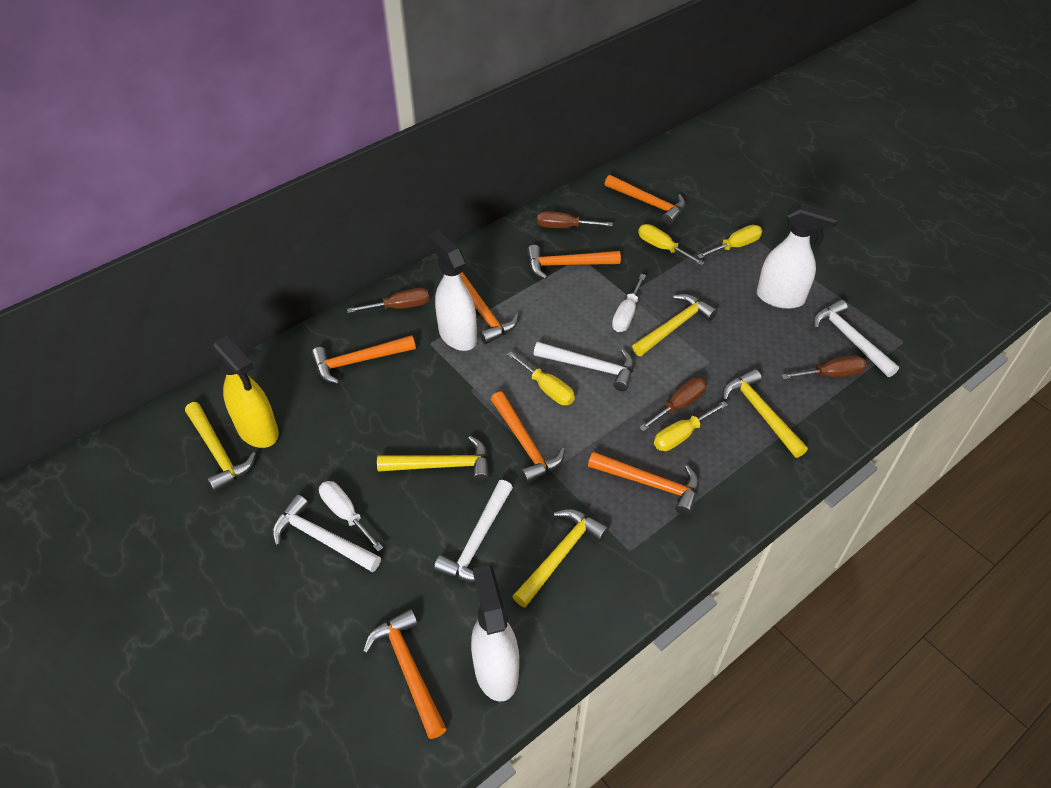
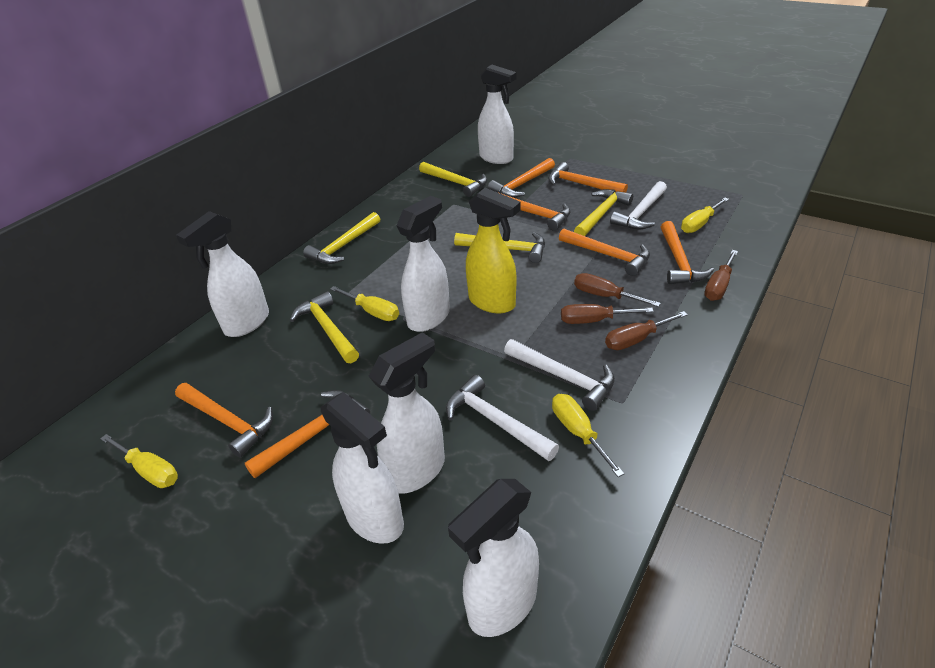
white hammer: 4 -> 3
white screwdriver: 2 -> 0
white spray bottle: 3 -> 6

